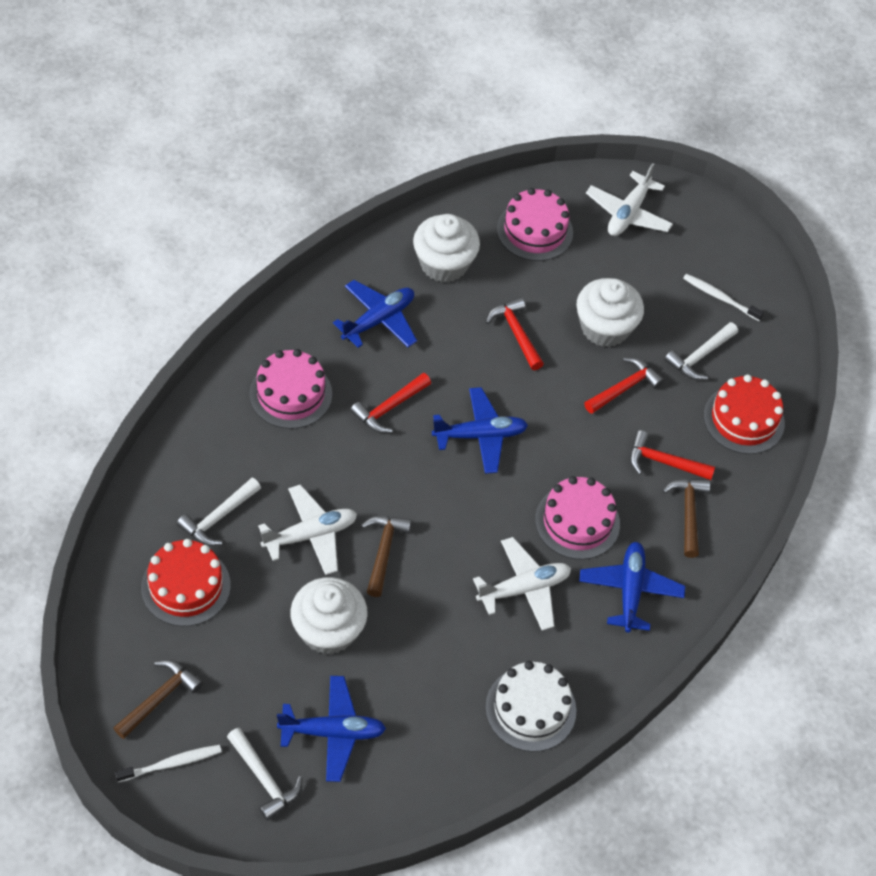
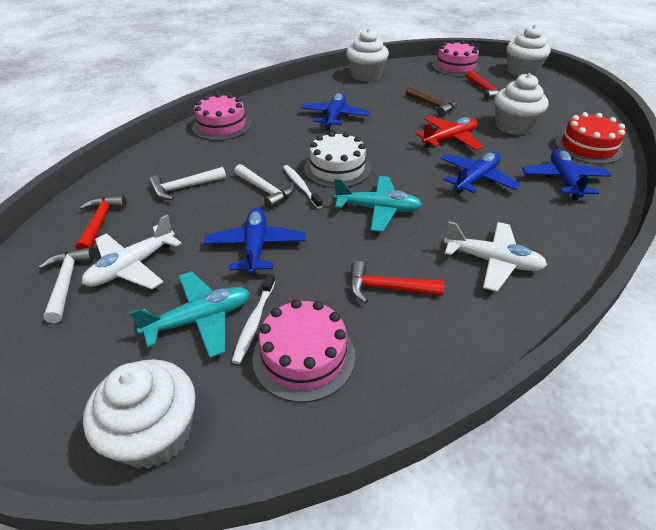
brown hammer: 3 -> 1
red cake: 2 -> 1
red hammer: 4 -> 3
red plane: 0 -> 1
turquoise plane: 0 -> 2
white cupcake: 3 -> 4
white plane: 3 -> 2

